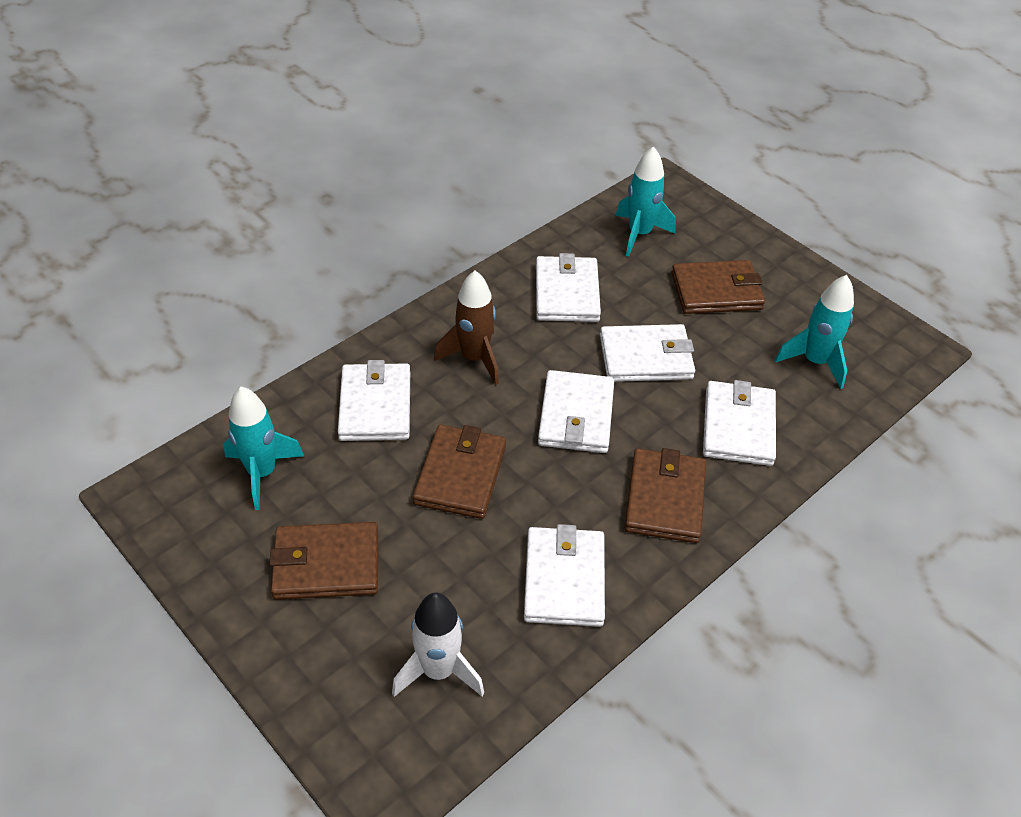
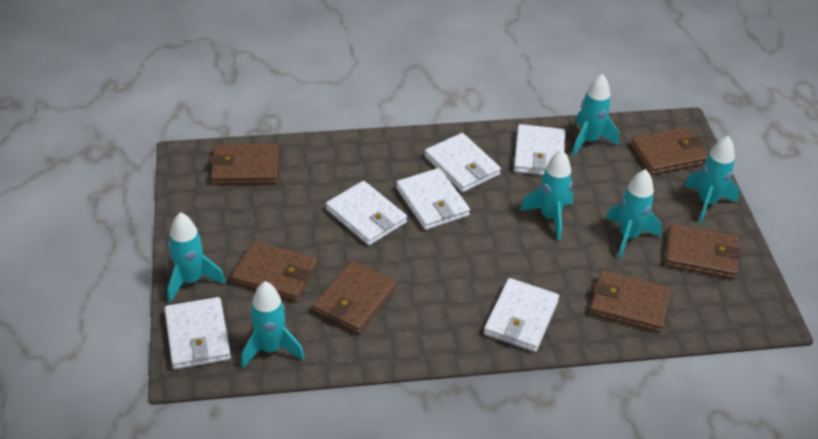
brown rocket: 1 -> 0
brown wallet: 4 -> 6
turquoise rocket: 3 -> 6
white rocket: 1 -> 0

